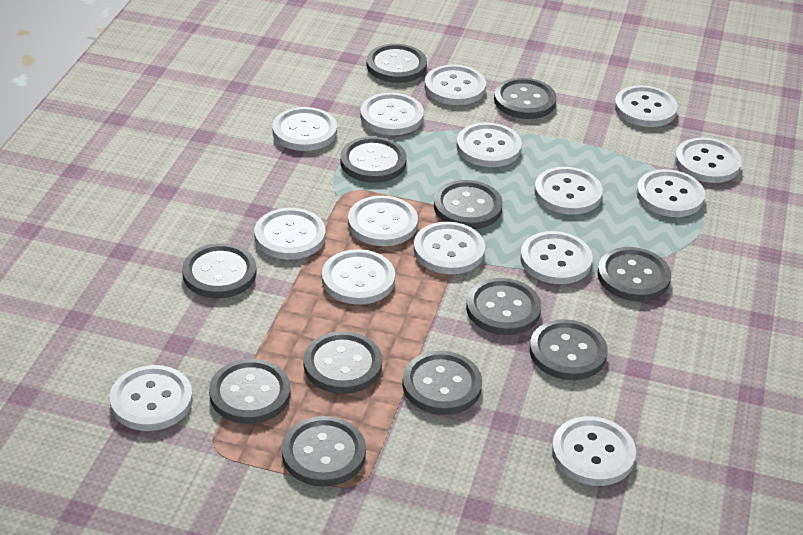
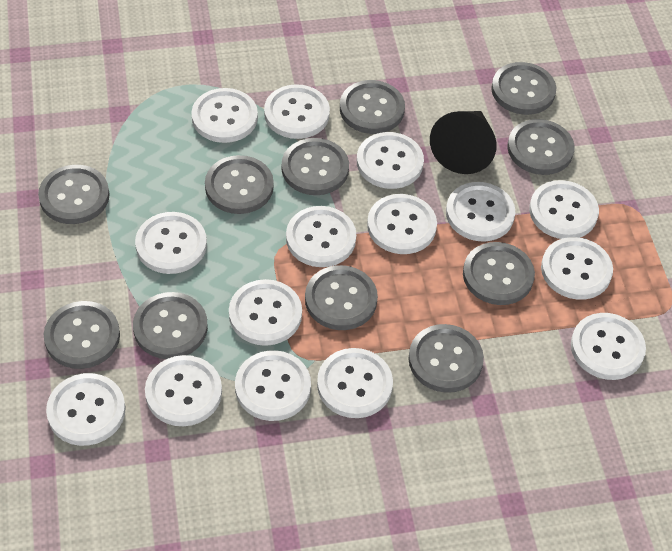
black cone: 0 -> 1
grey button: 12 -> 11

